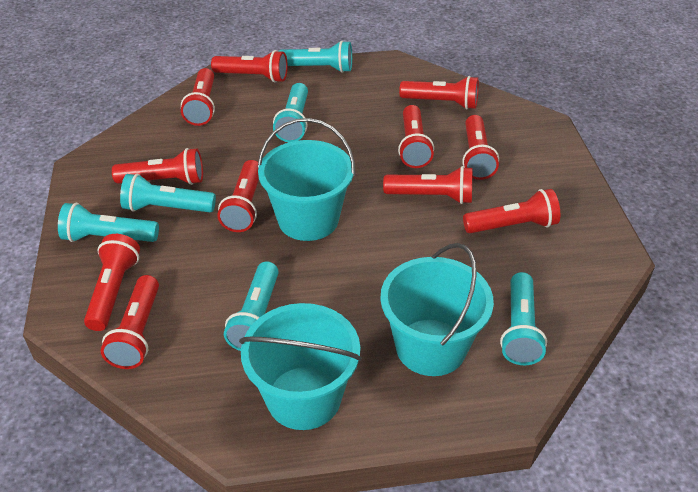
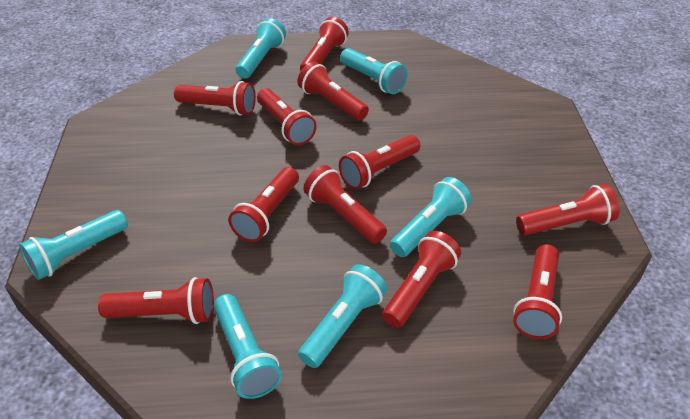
turquoise bucket: 3 -> 0

